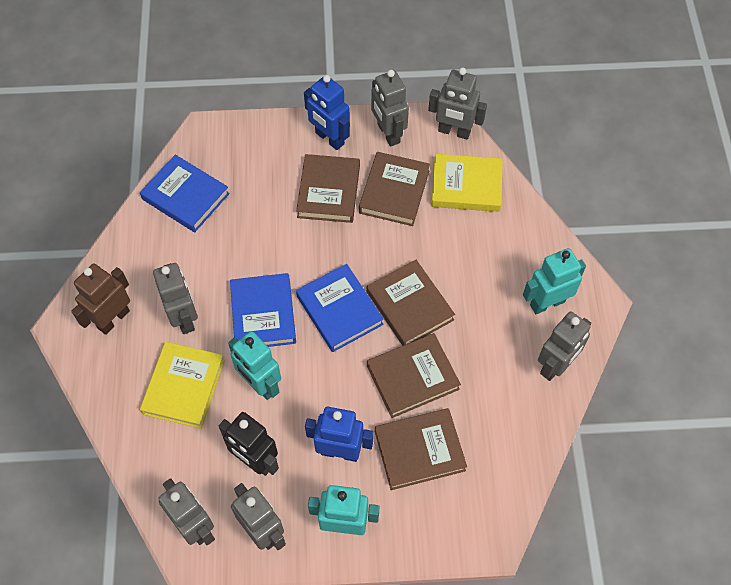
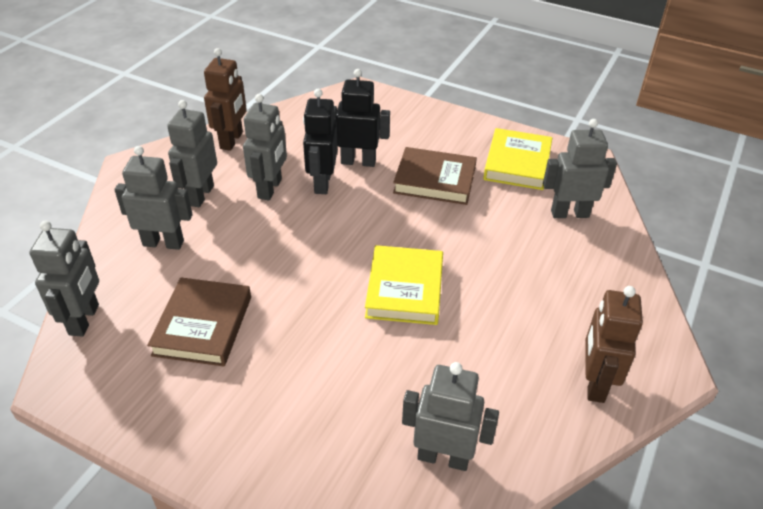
black robot: 1 -> 2
blue book: 3 -> 0
blue robot: 2 -> 0
brown book: 5 -> 2
brown robot: 1 -> 2
turquoise robot: 3 -> 0

